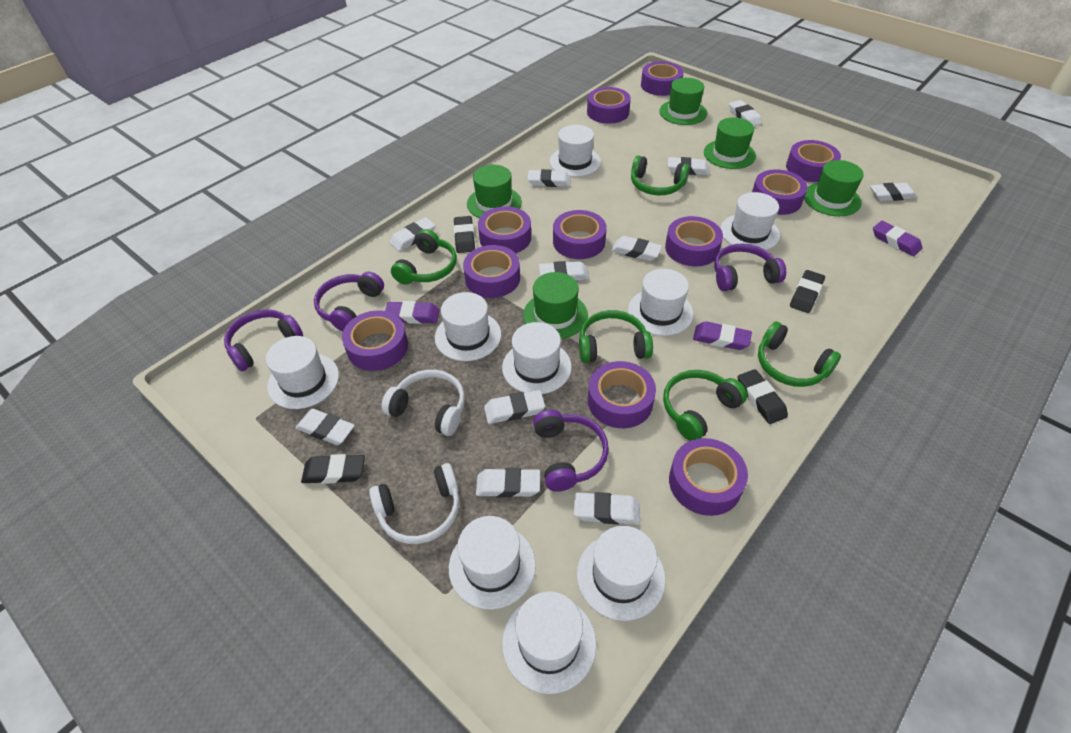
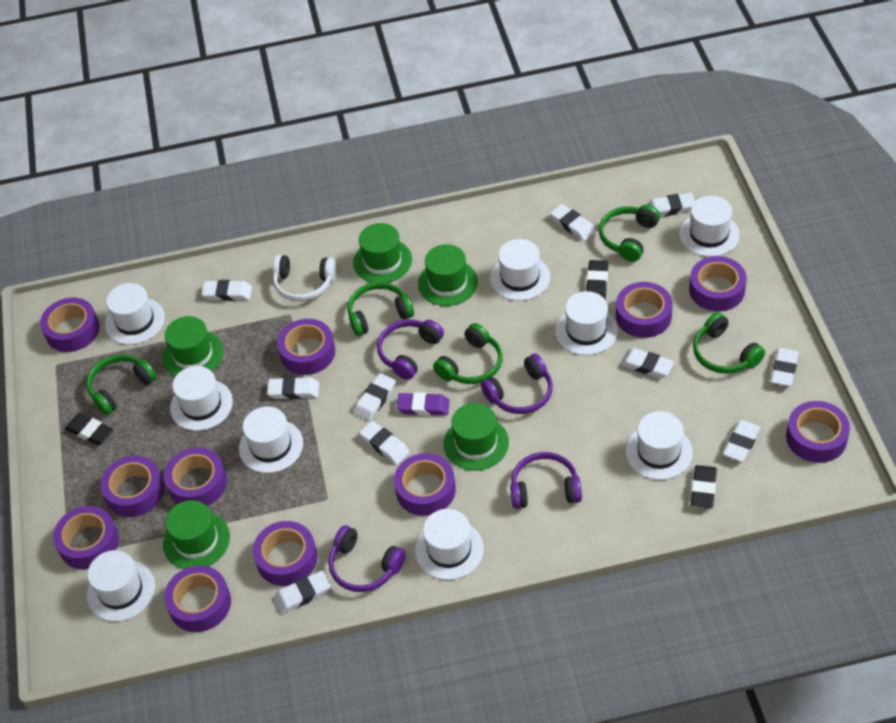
black eraser: 4 -> 3
purple eraser: 3 -> 1
white eraser: 11 -> 10
white headphones: 2 -> 1

